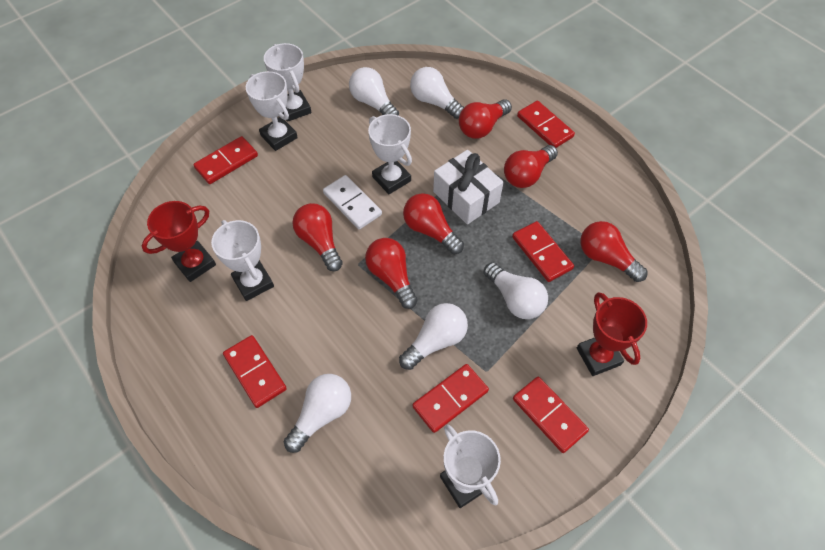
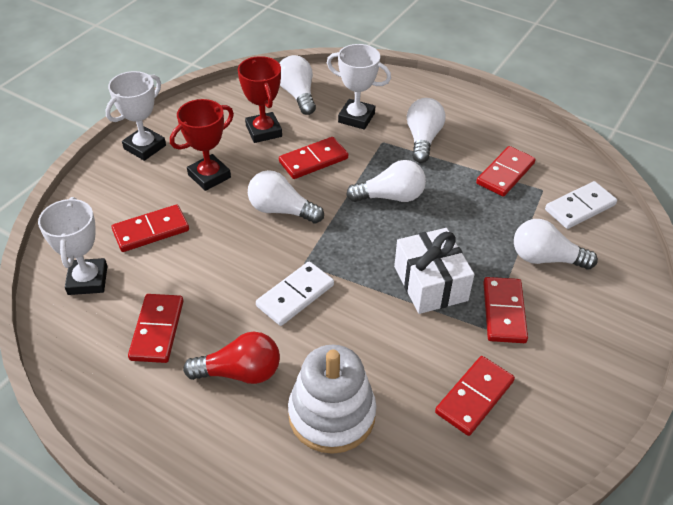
red light bulb: 6 -> 1
white domino: 1 -> 2
white stacking toy: 0 -> 1
white trophy: 5 -> 3

